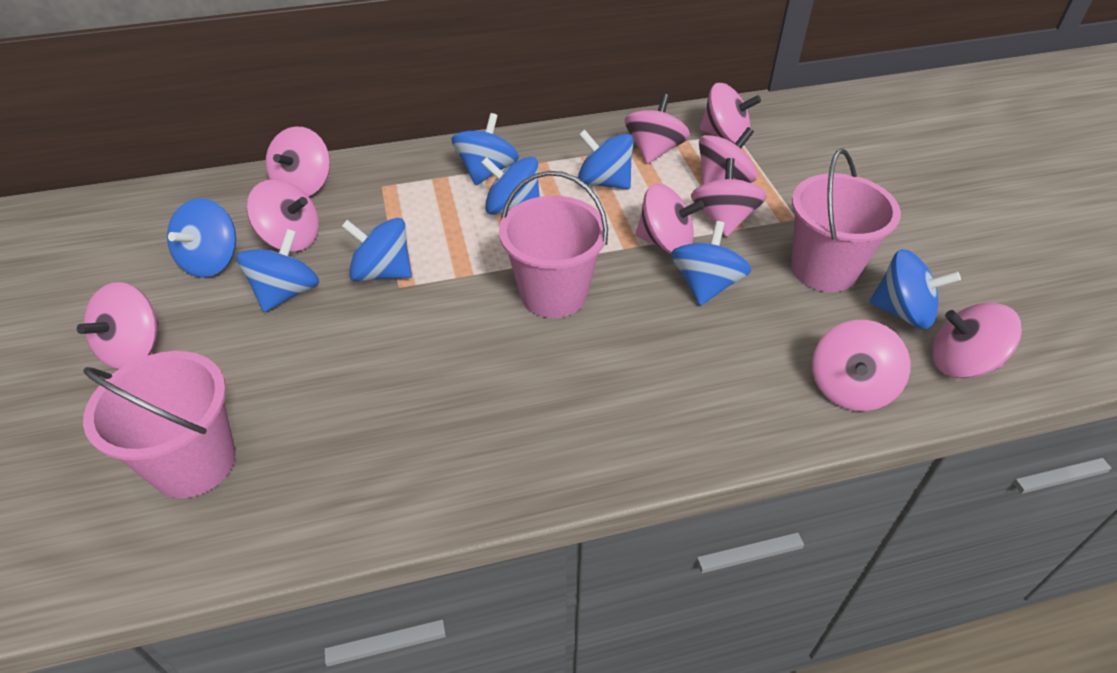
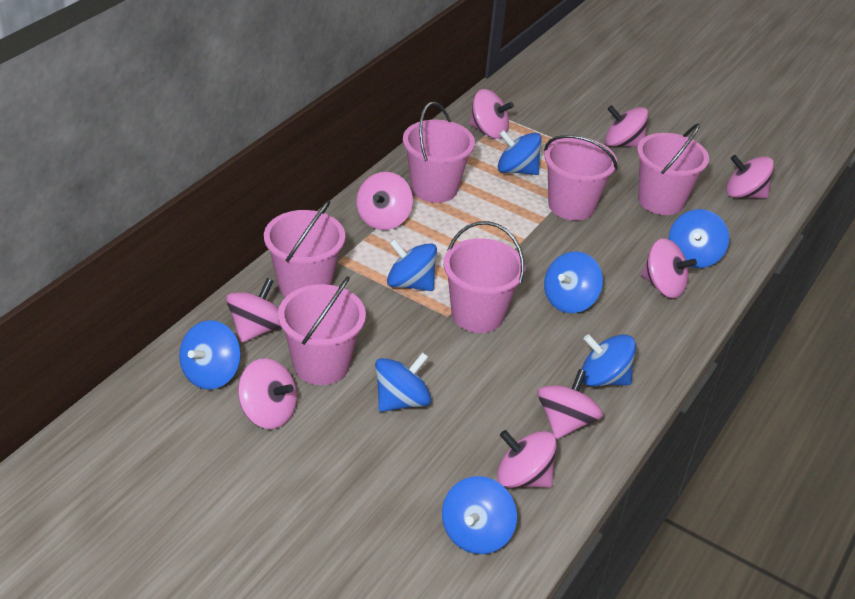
pink bucket: 3 -> 6
pink spinning top: 10 -> 9

